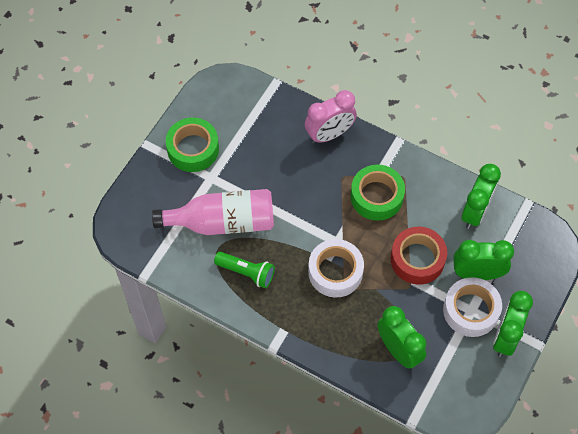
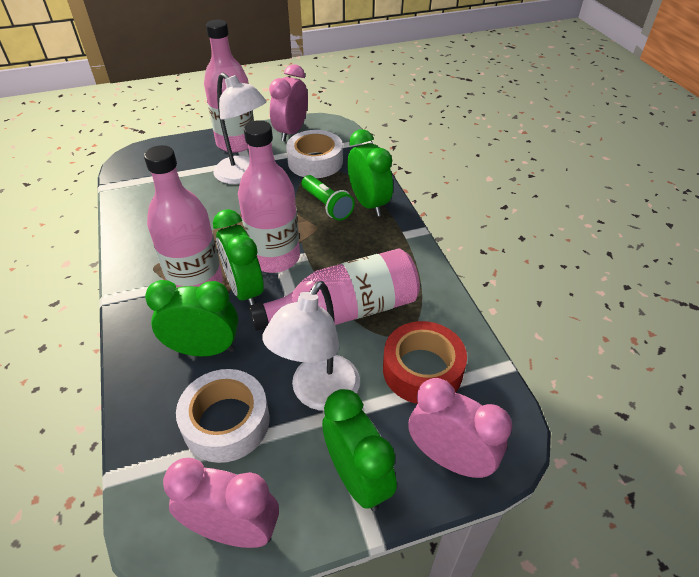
green tape: 2 -> 0
pink bottle: 1 -> 4
pink clock: 1 -> 3
white lamp: 0 -> 2

